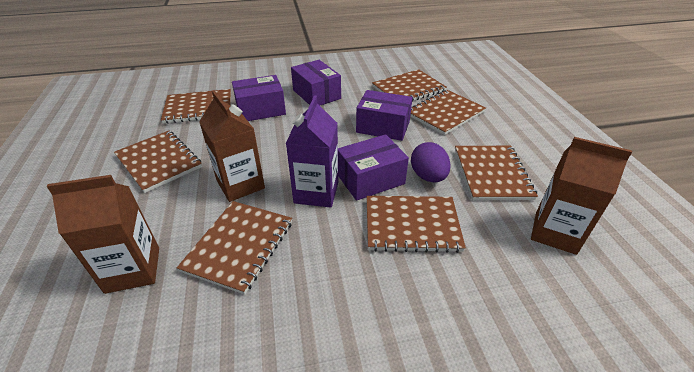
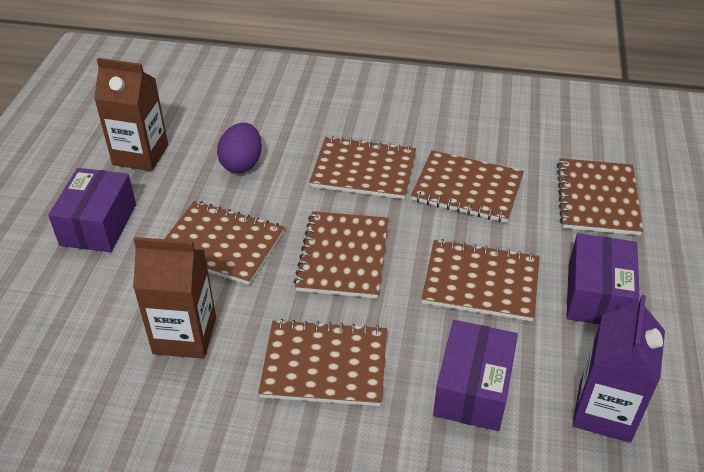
brown carton: 3 -> 2
purple box: 4 -> 3

